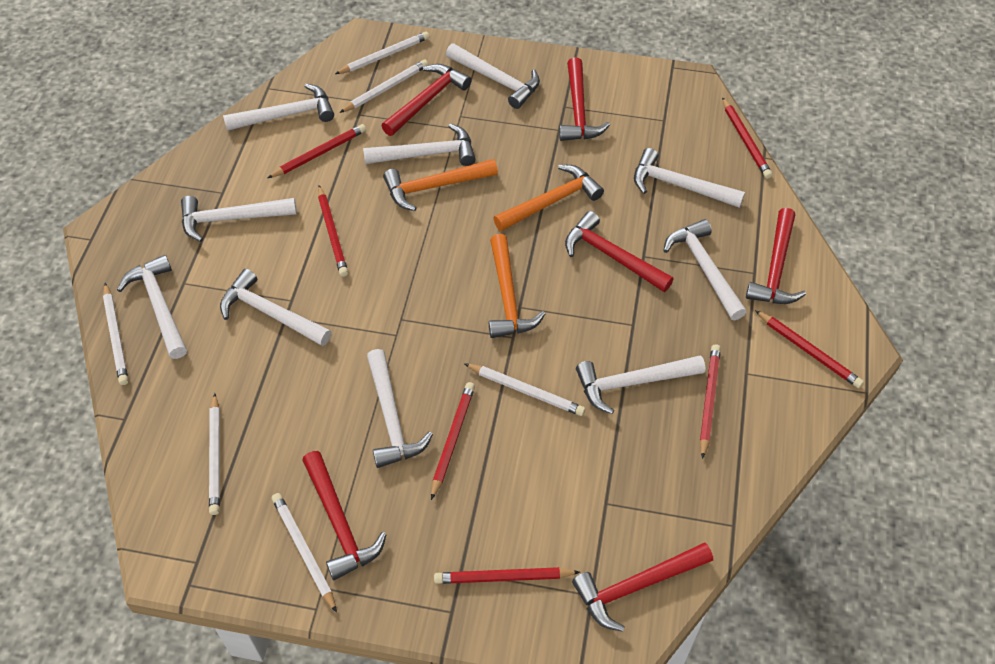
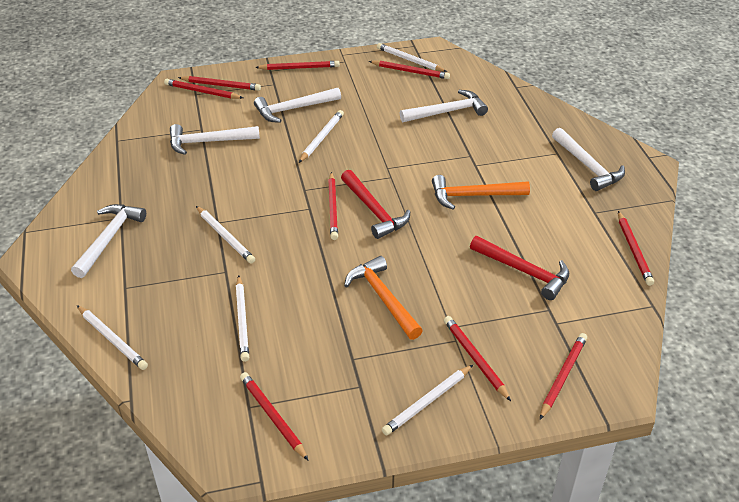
orange hammer: 3 -> 2
red hammer: 6 -> 2
red pencil: 7 -> 9
white hammer: 10 -> 5

